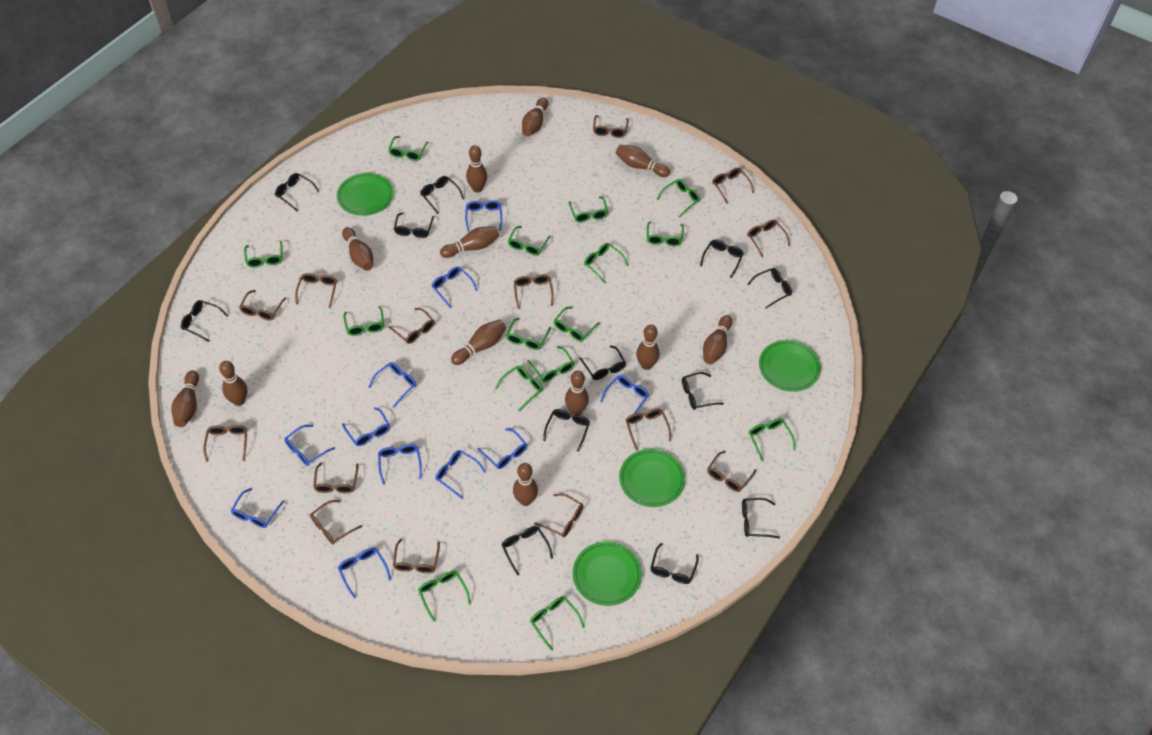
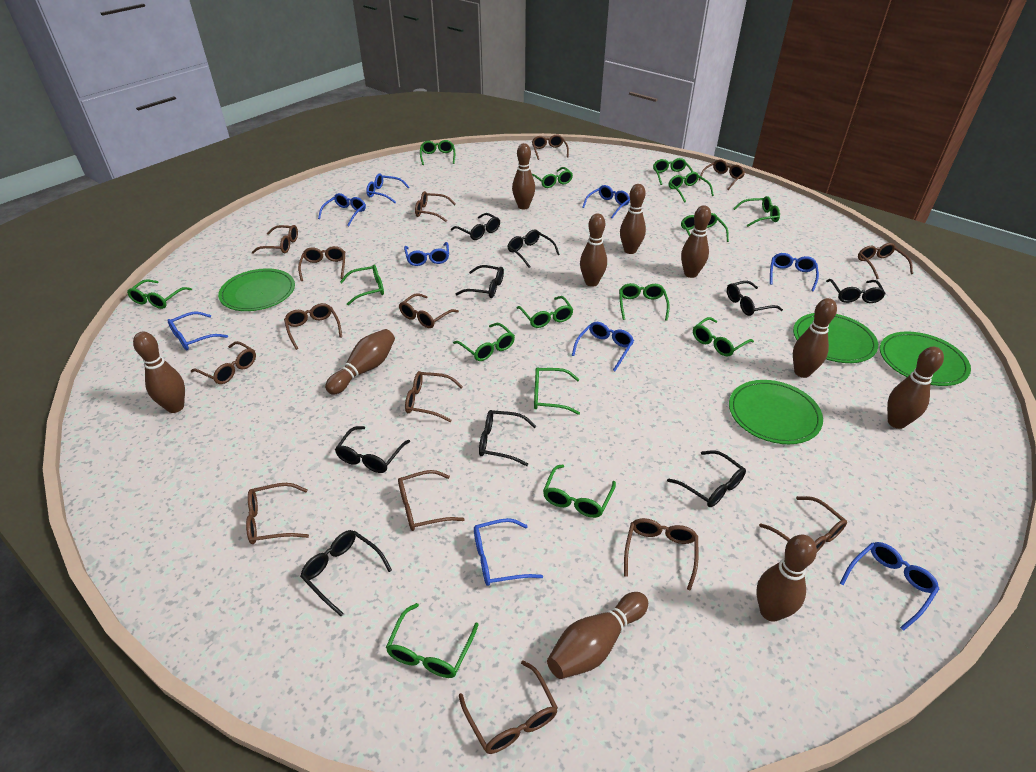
black glasses: 12 -> 9
blue glasses: 11 -> 9
brown bowling pin: 12 -> 10
brown glasses: 14 -> 15

